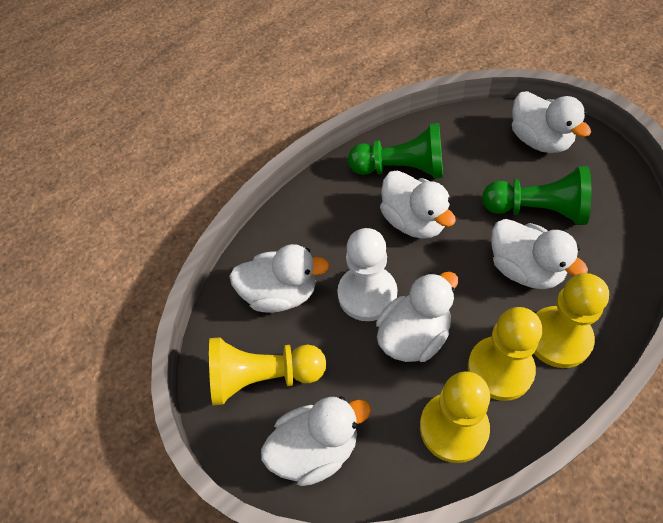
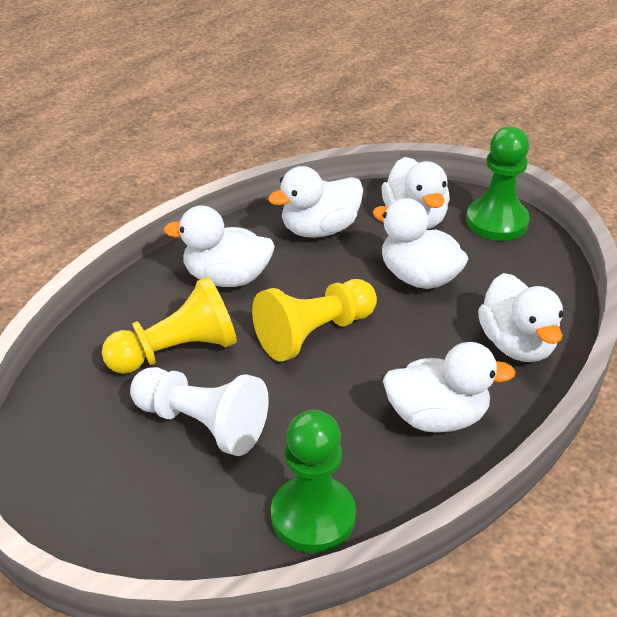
yellow pawn: 4 -> 2

